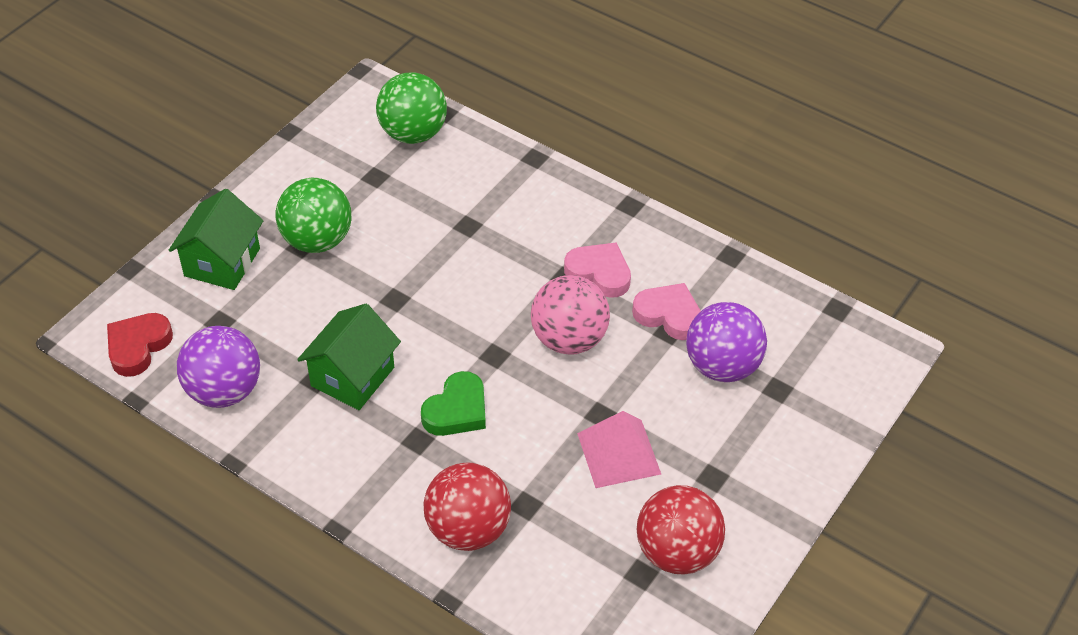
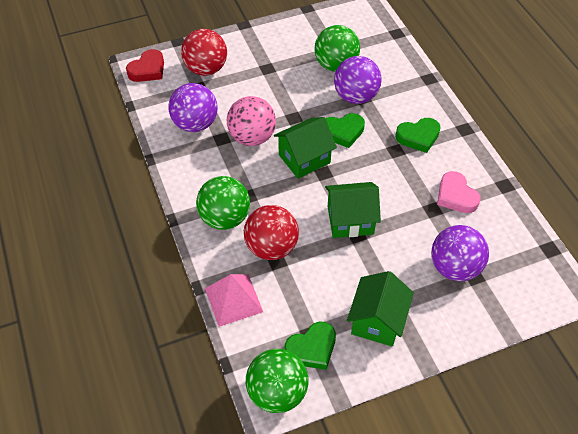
green ball: 2 -> 3
green heart: 1 -> 3
green house: 2 -> 3
pink heart: 2 -> 1
purple ball: 2 -> 3

